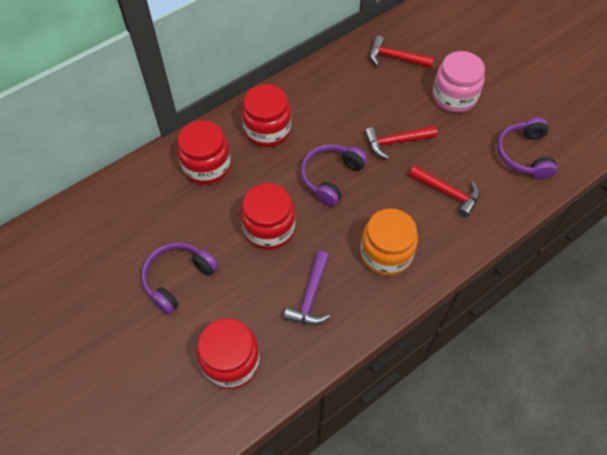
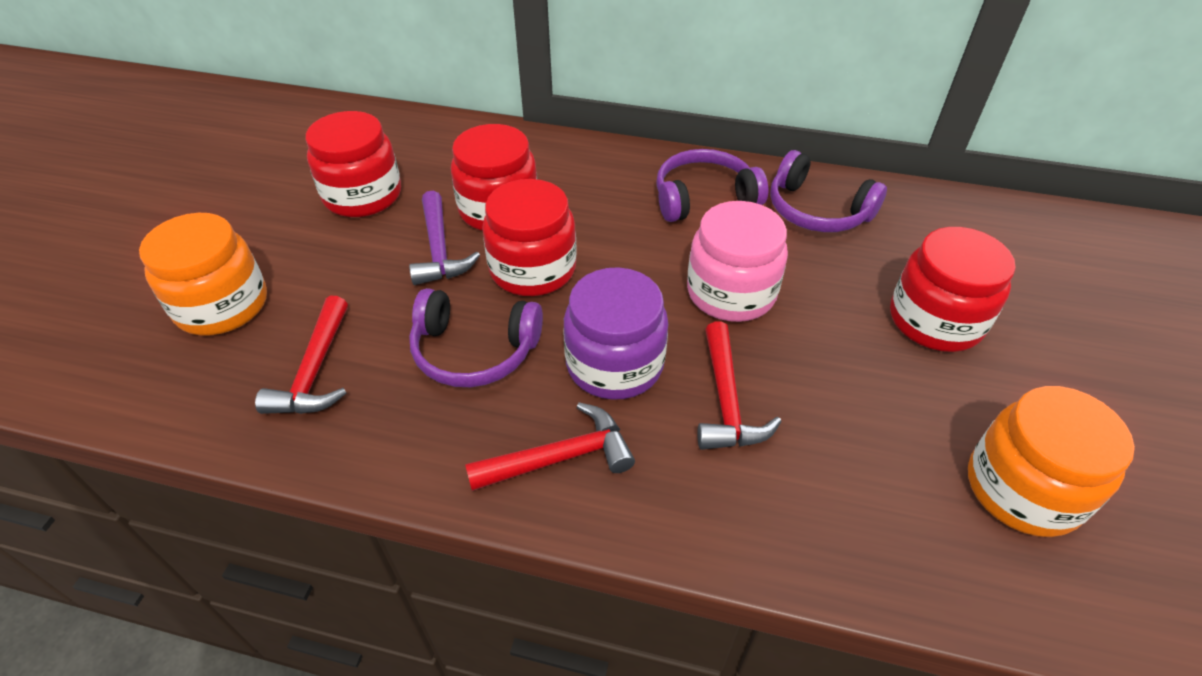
orange jar: 1 -> 2
purple jar: 0 -> 1

